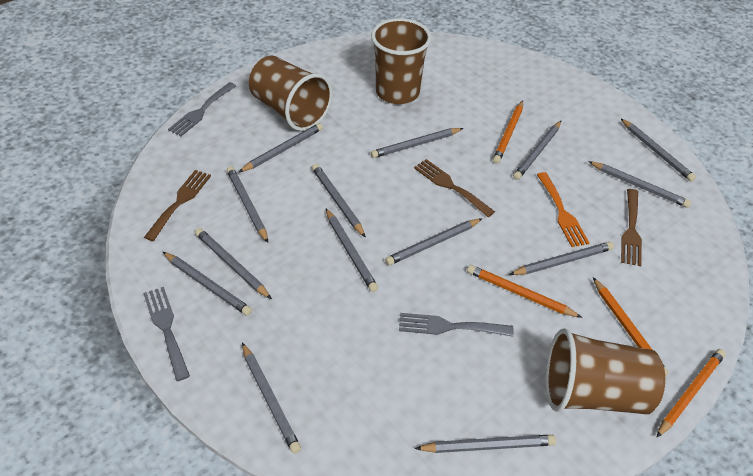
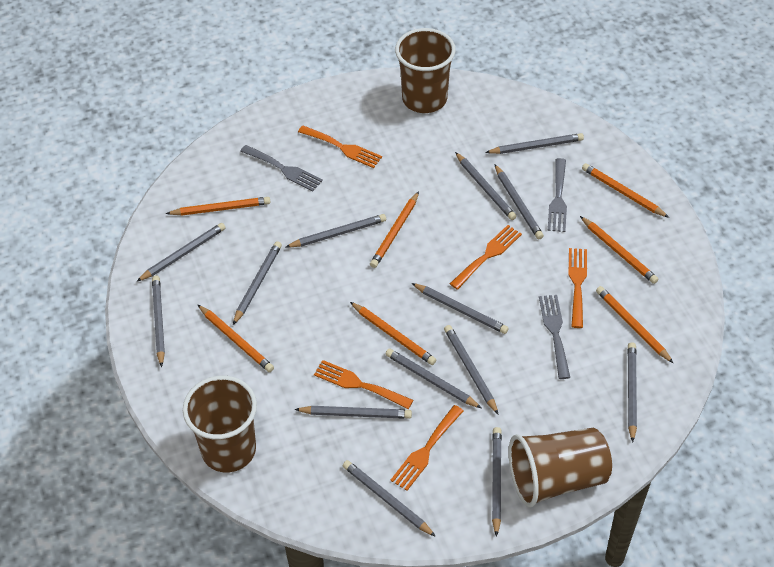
brown fork: 3 -> 0
orange fork: 1 -> 5
orange pencil: 4 -> 7

